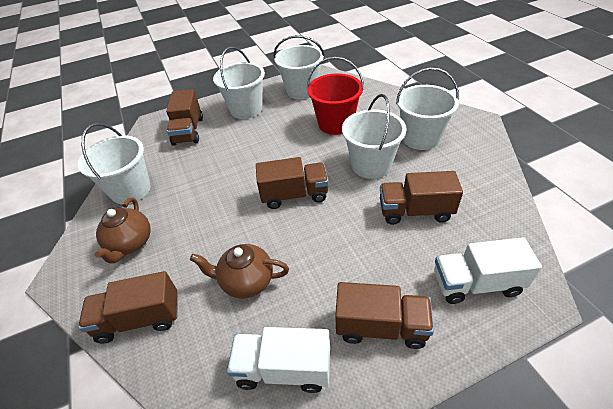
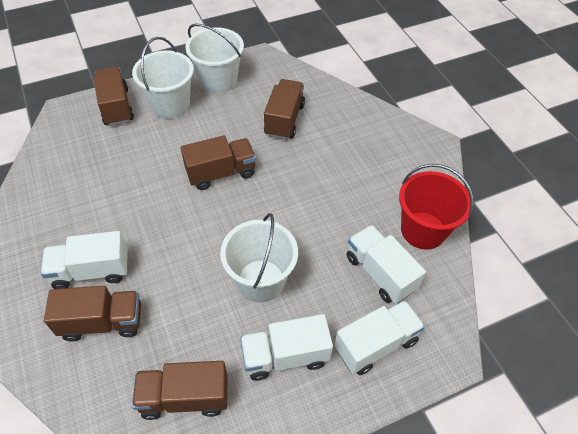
brown teapot: 2 -> 0
white bucket: 5 -> 3
white truck: 2 -> 4

